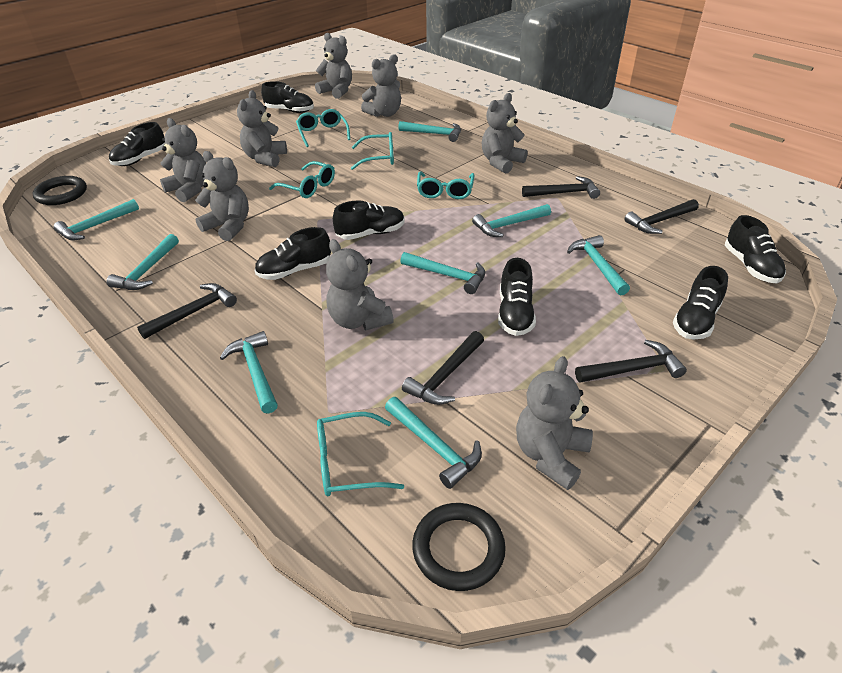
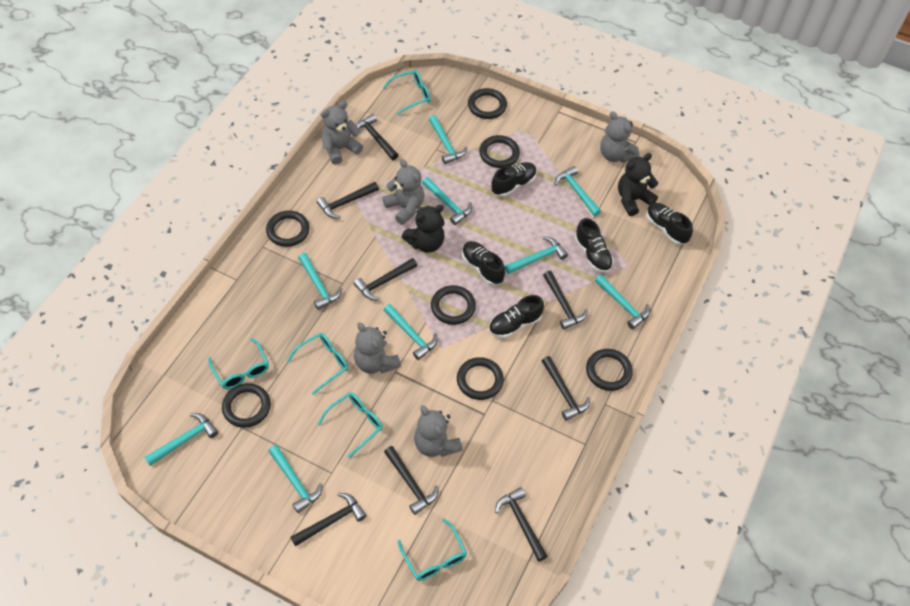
black hammer: 5 -> 8
black ring: 2 -> 7
black shoe: 7 -> 5
black teddy bear: 0 -> 2
grey teddy bear: 8 -> 5
turquoise hammer: 8 -> 9

